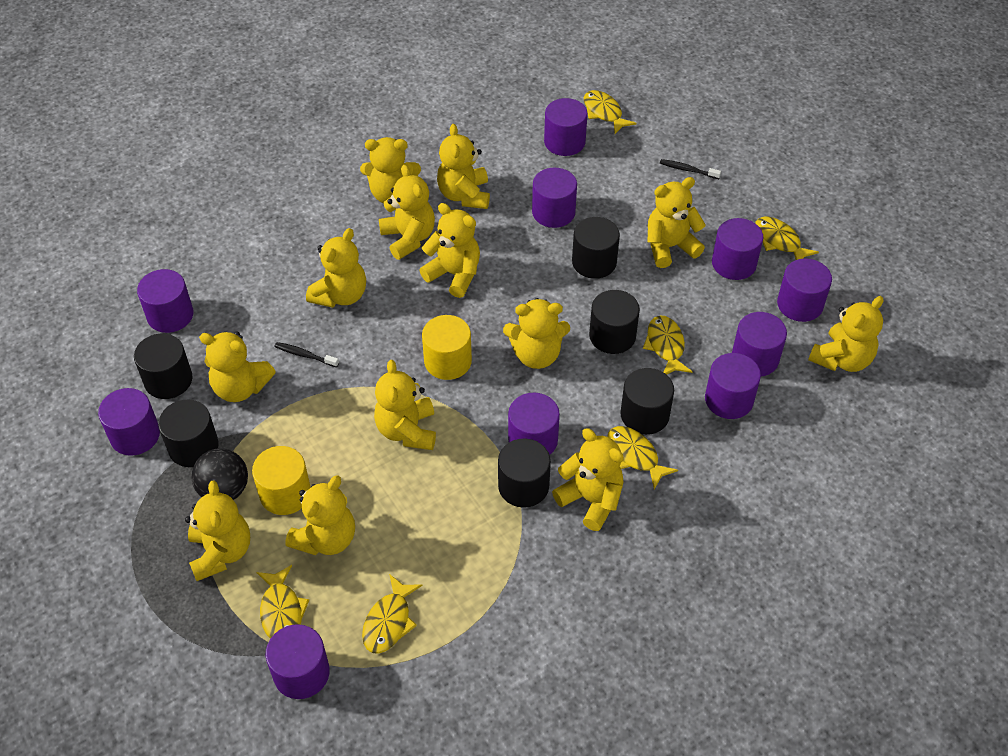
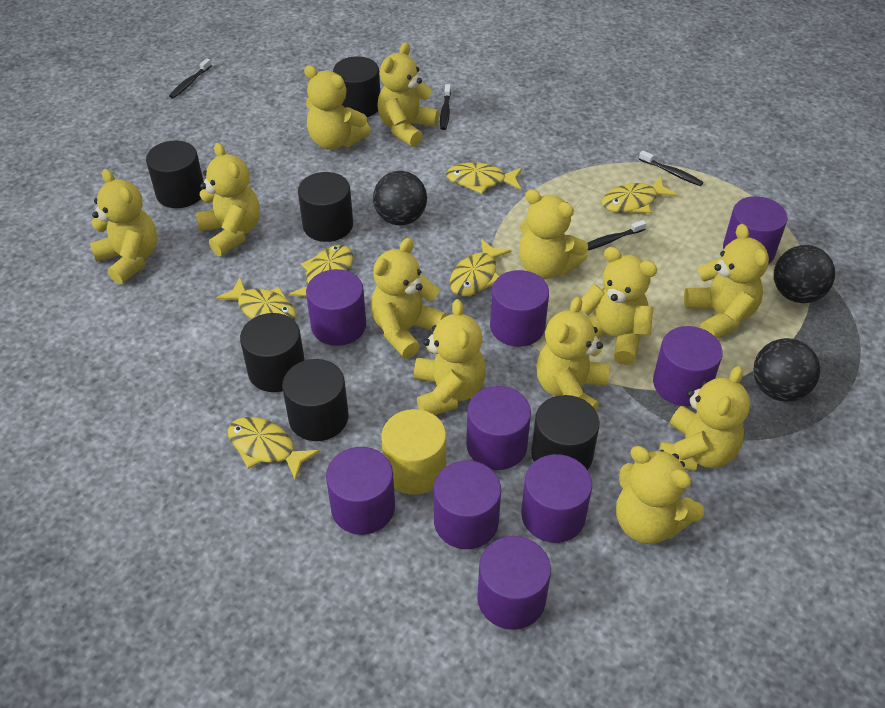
black ball: 1 -> 3
black toothbrush: 2 -> 4
purple cylinder: 10 -> 9
yellow cylinder: 2 -> 1
yellow teddy bear: 13 -> 12

